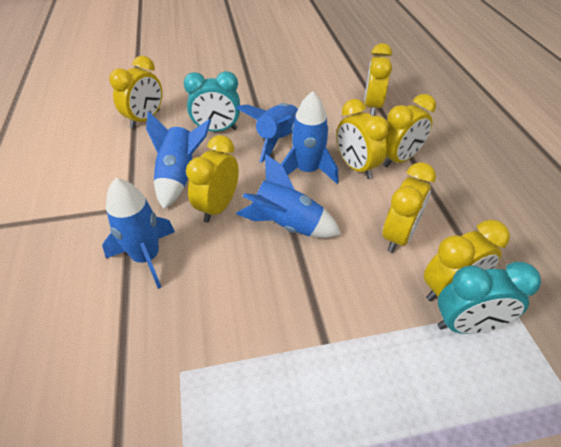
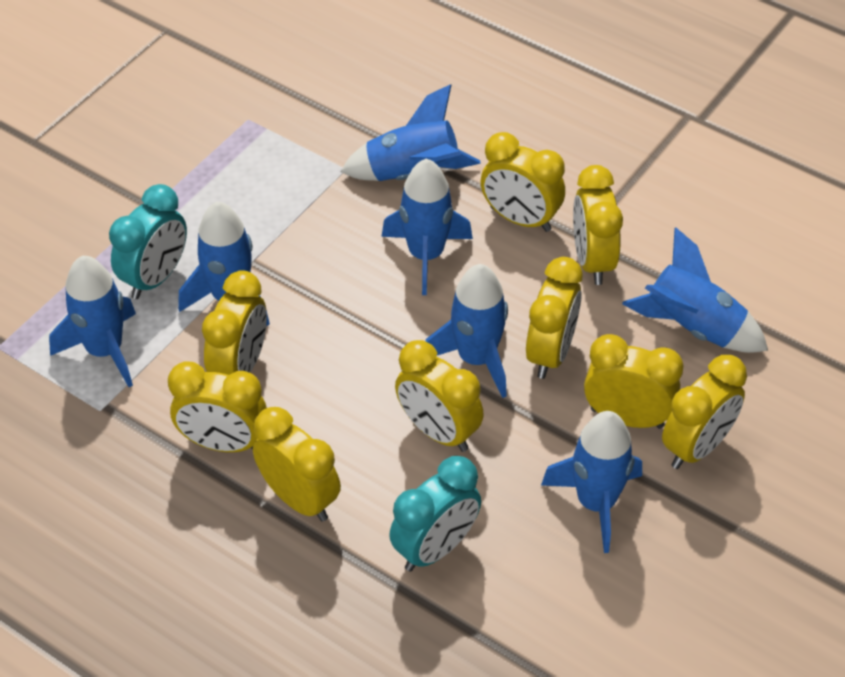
blue rocket: 5 -> 7
yellow clock: 7 -> 9

